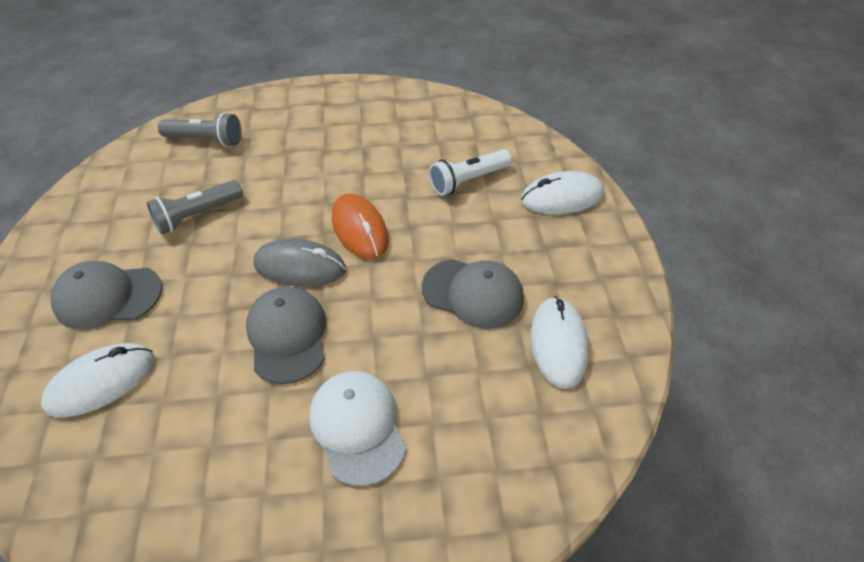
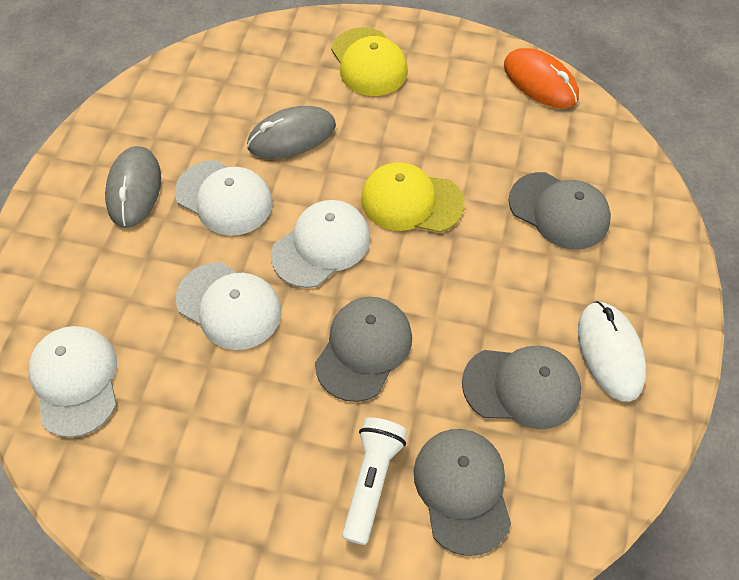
grey cap: 3 -> 4
grey flashlight: 2 -> 0
grey mouse: 1 -> 2
white cap: 1 -> 4
white mouse: 3 -> 1
yellow cap: 0 -> 2

